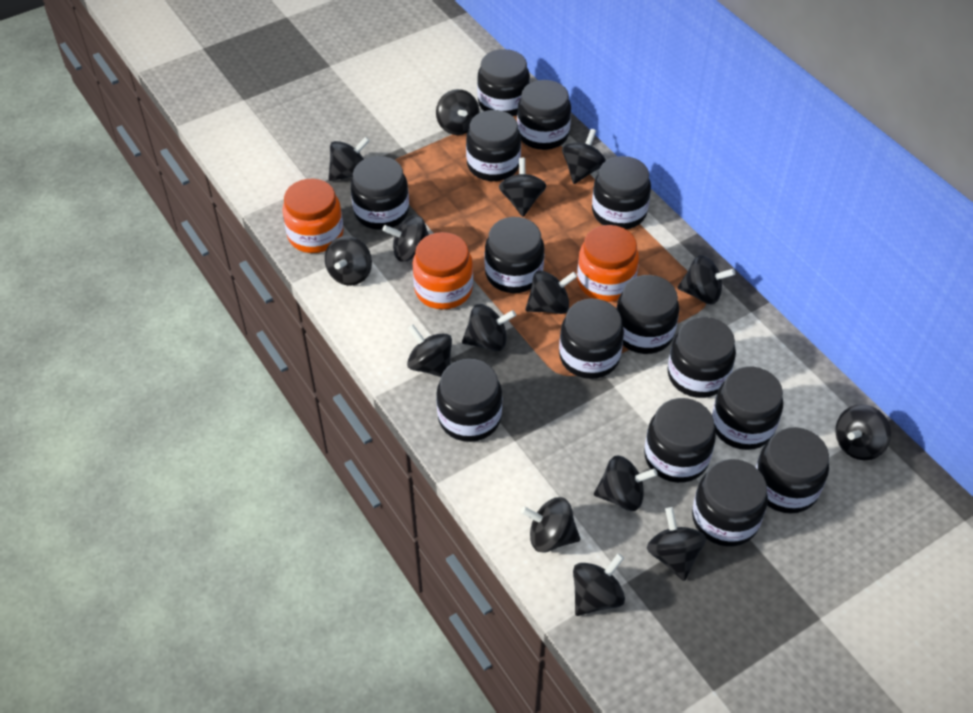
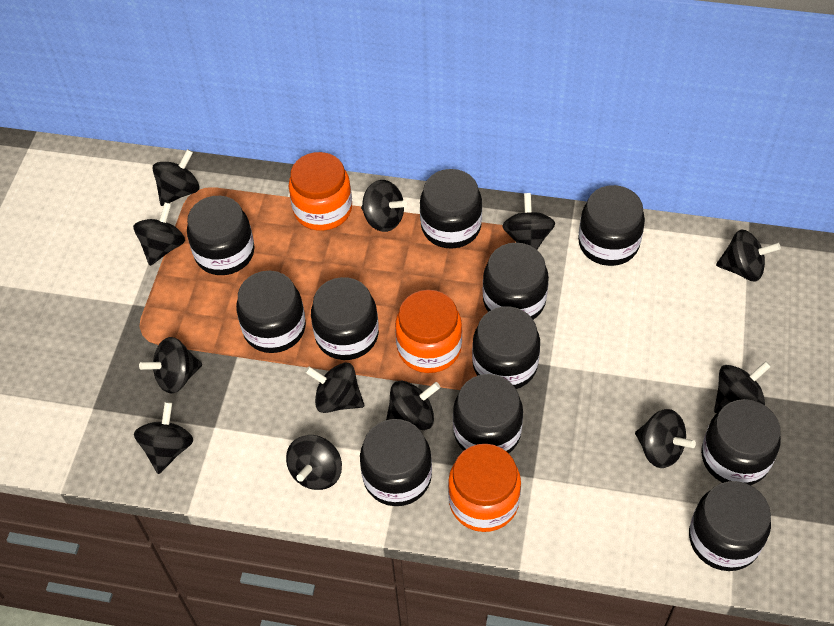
black jar: 14 -> 11
black spinning top: 15 -> 12

